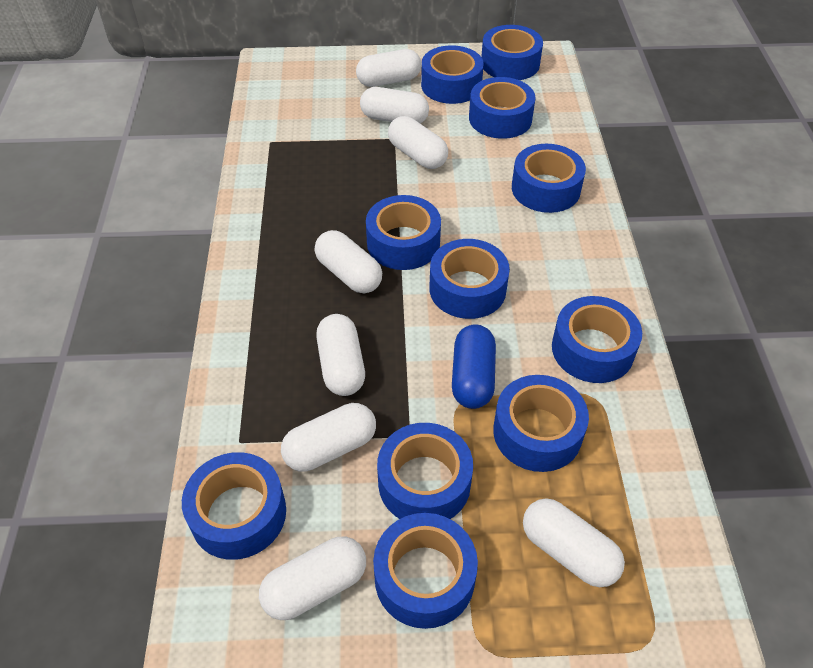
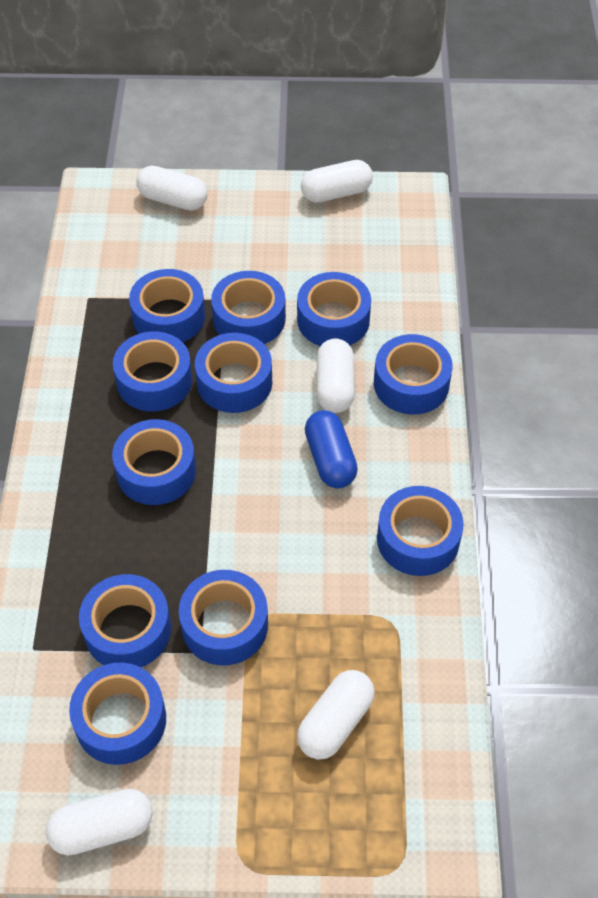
white capsule: 8 -> 5

